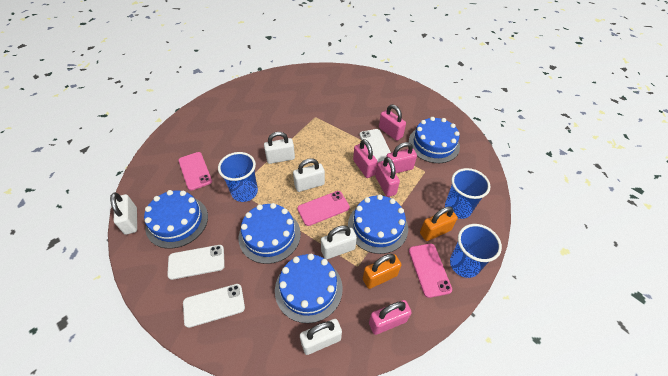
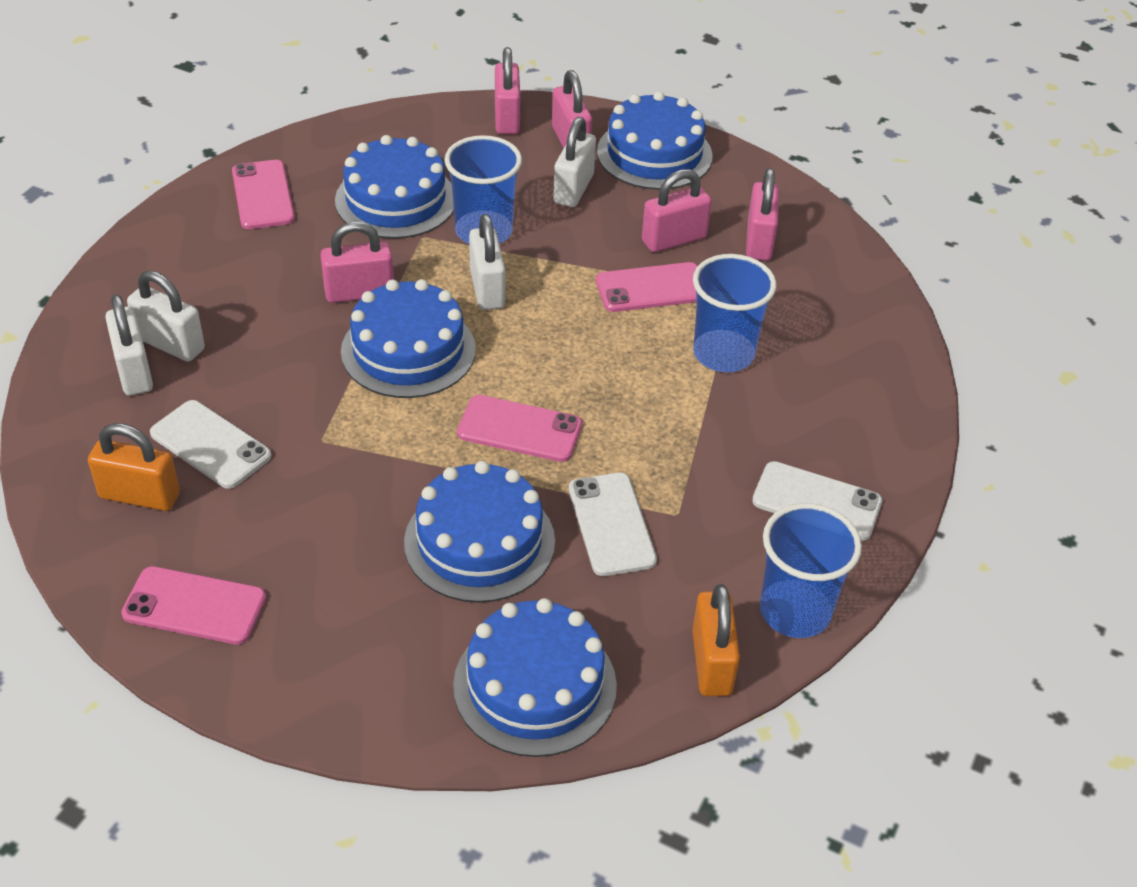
pink phone: 3 -> 4
white padlock: 5 -> 4

